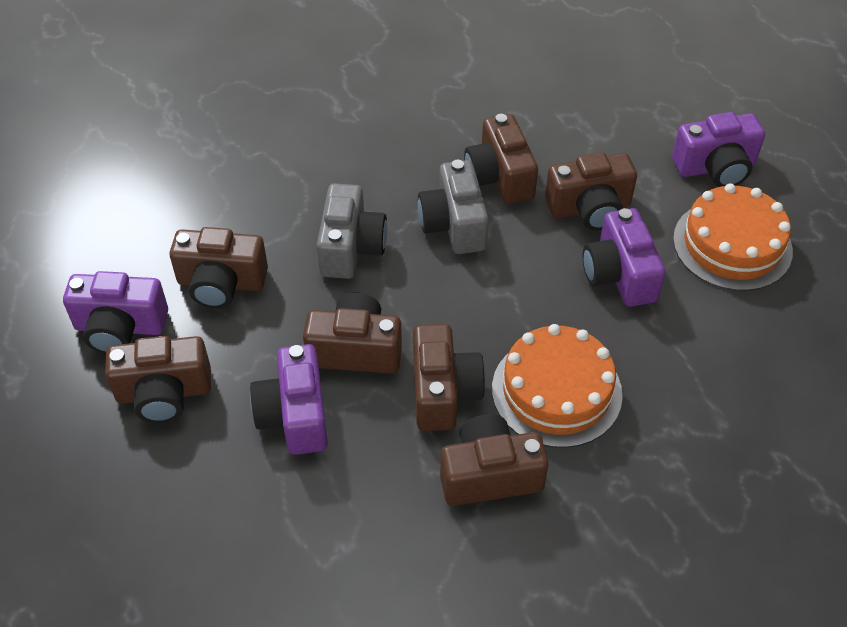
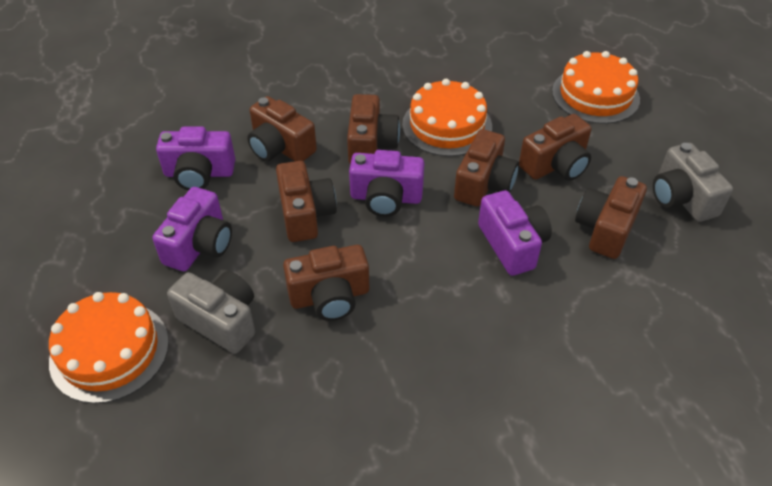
orange cake: 2 -> 3

